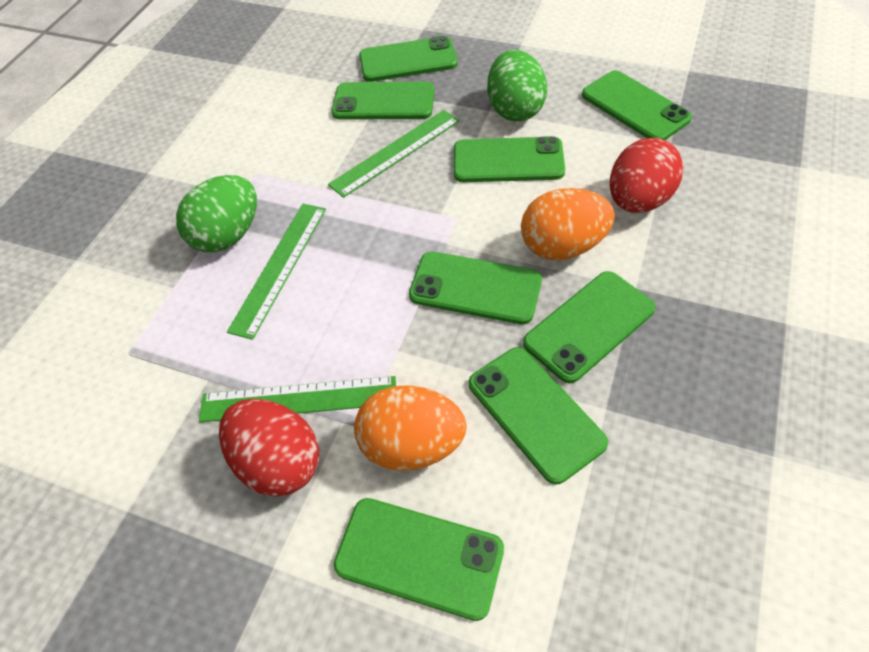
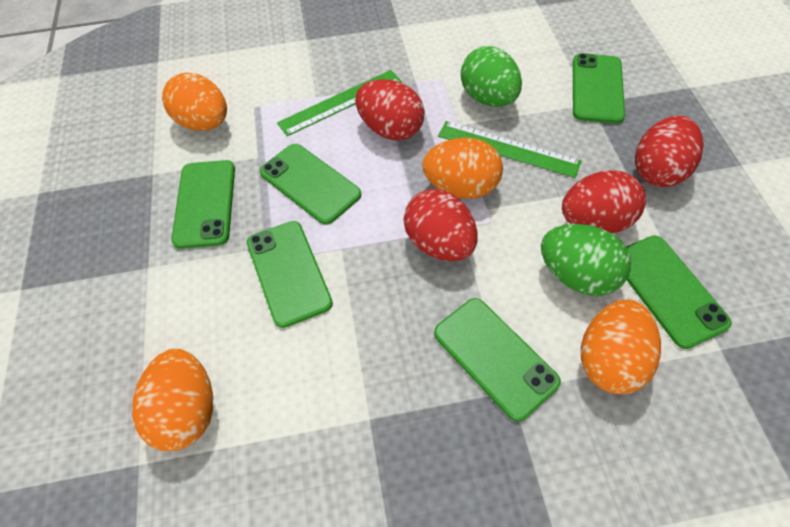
green phone: 8 -> 6
green ruler: 3 -> 2
orange egg: 2 -> 4
red egg: 2 -> 4

